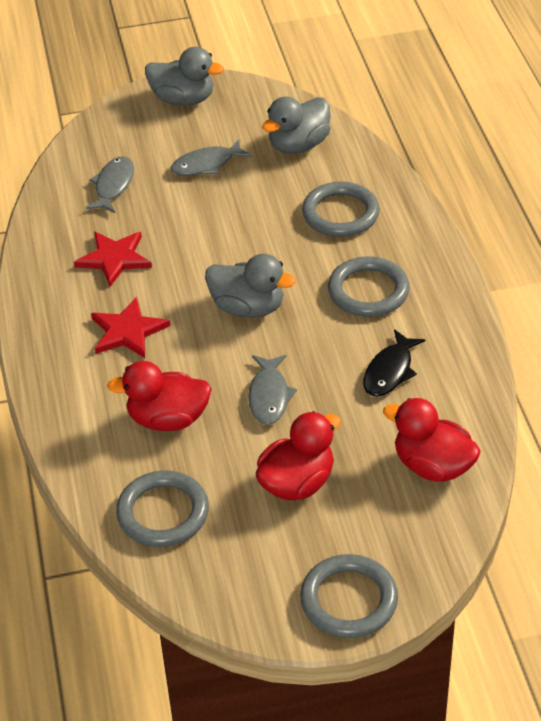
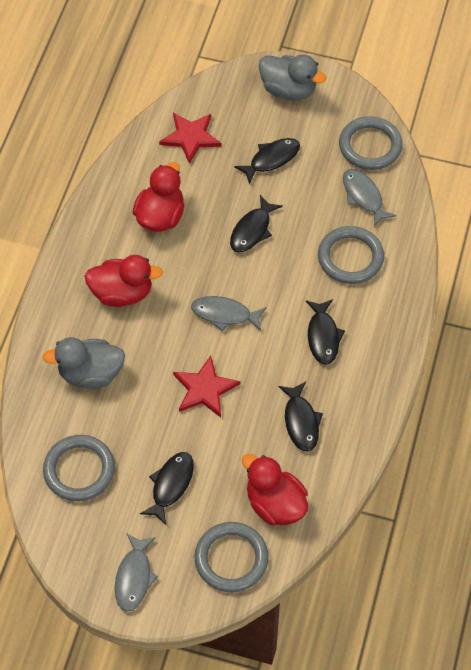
black fish: 1 -> 5
grey duck: 3 -> 2

